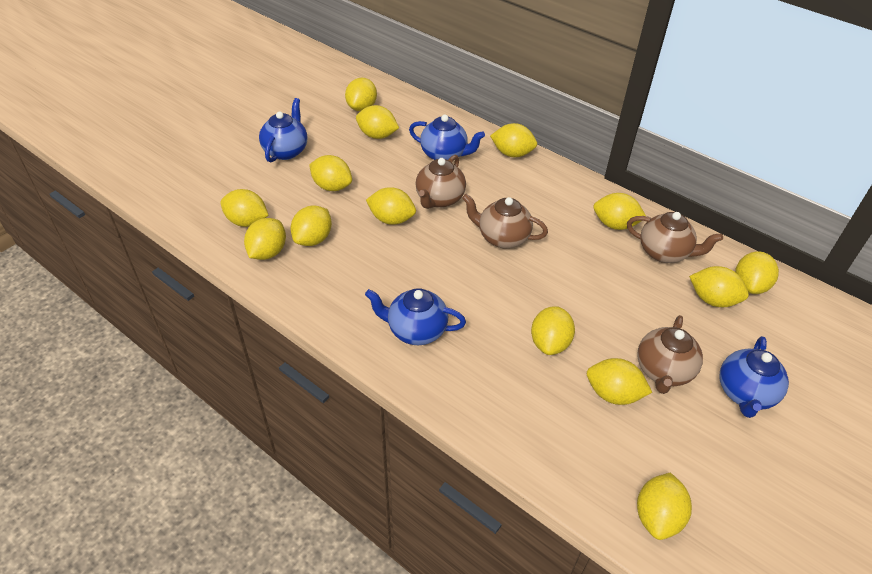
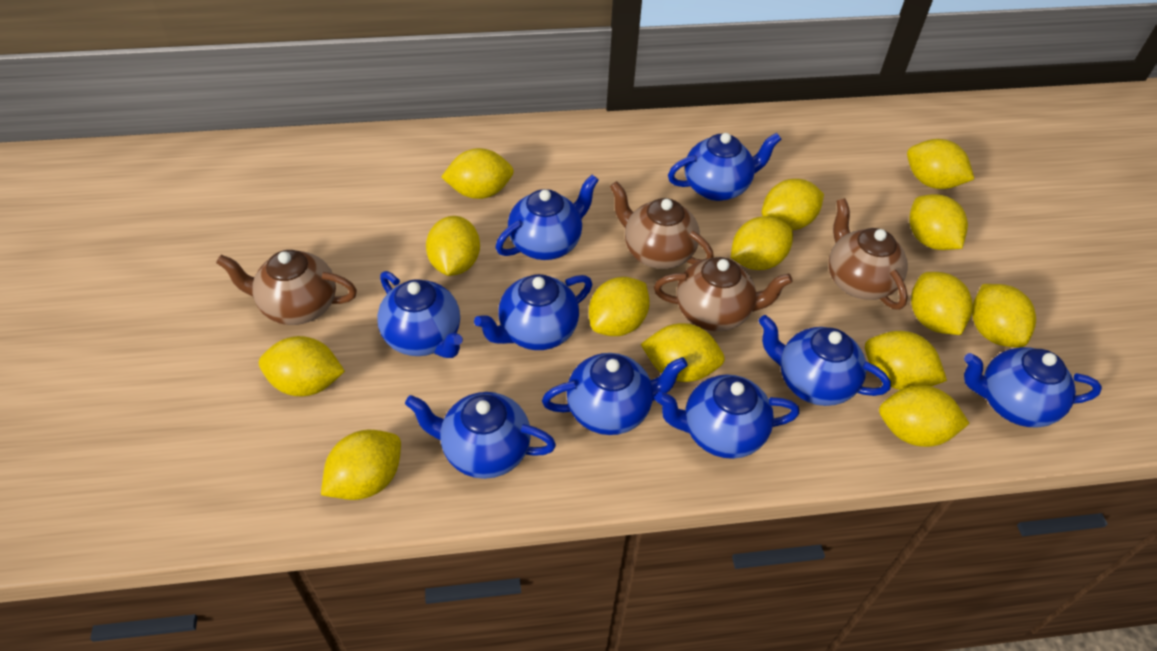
blue teapot: 4 -> 9

